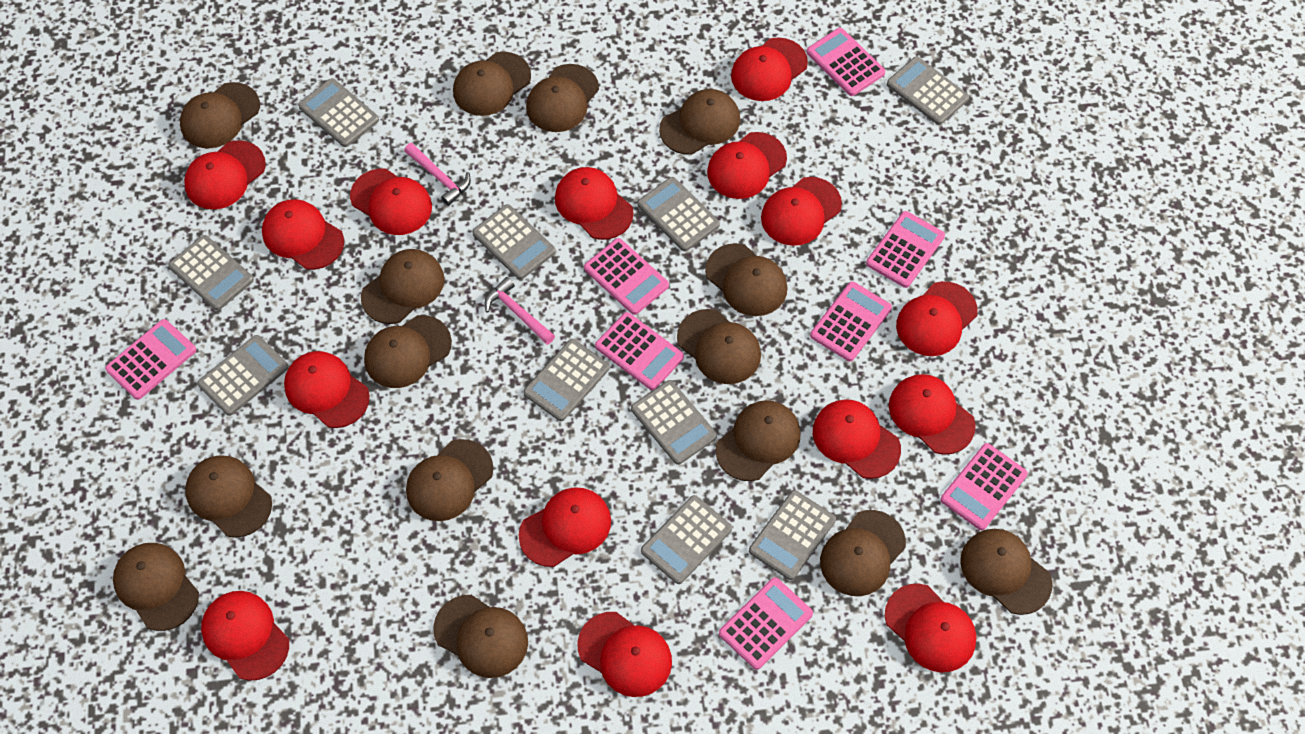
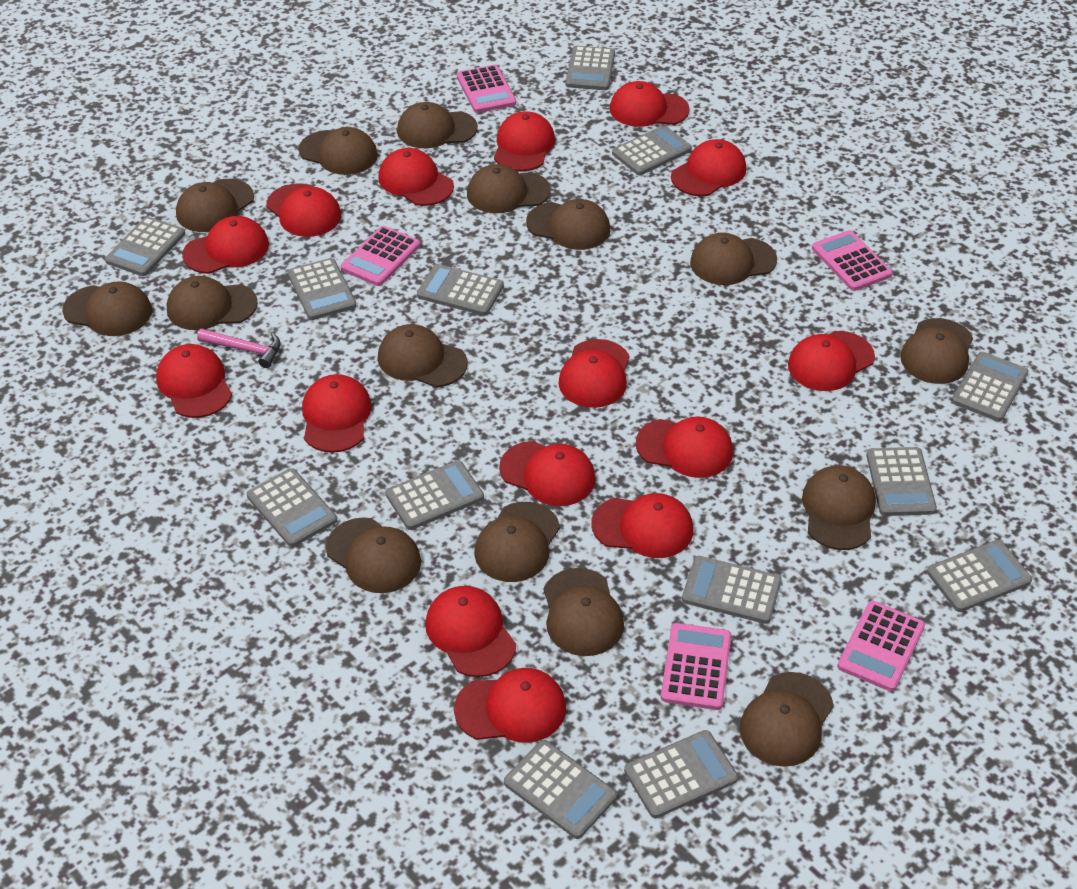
grey calculator: 10 -> 13
pink calculator: 8 -> 5
pink hammer: 2 -> 1

